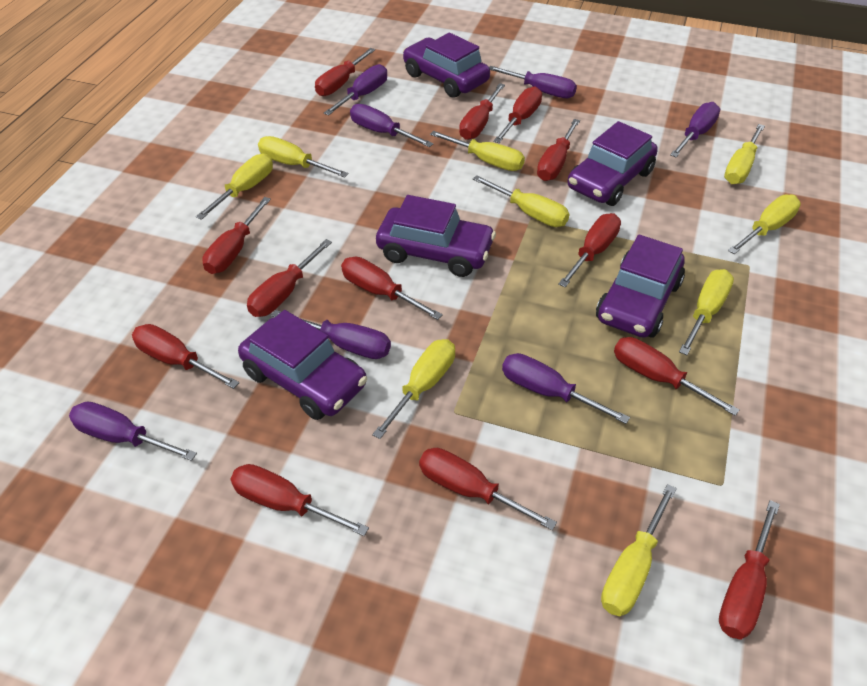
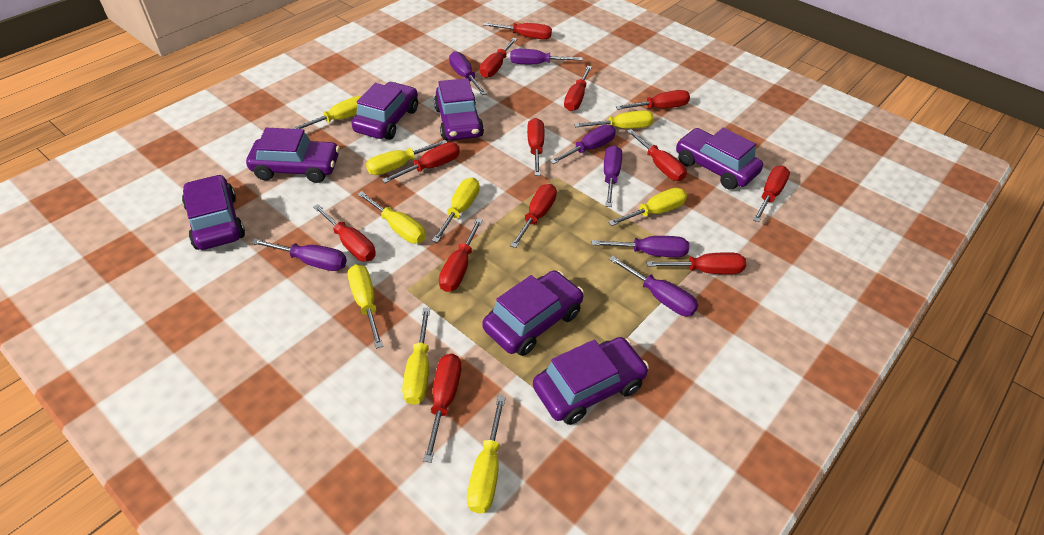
purple car: 5 -> 7

